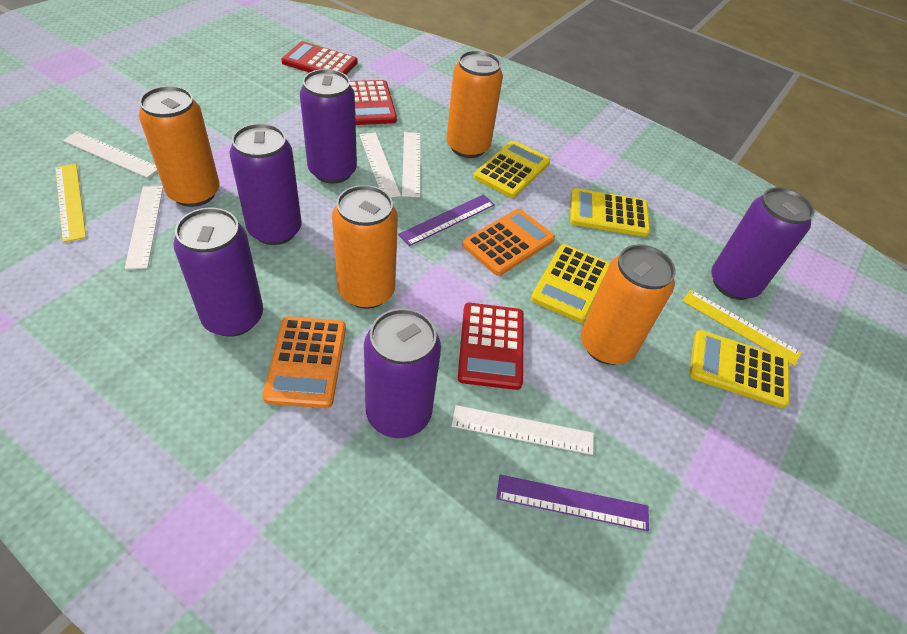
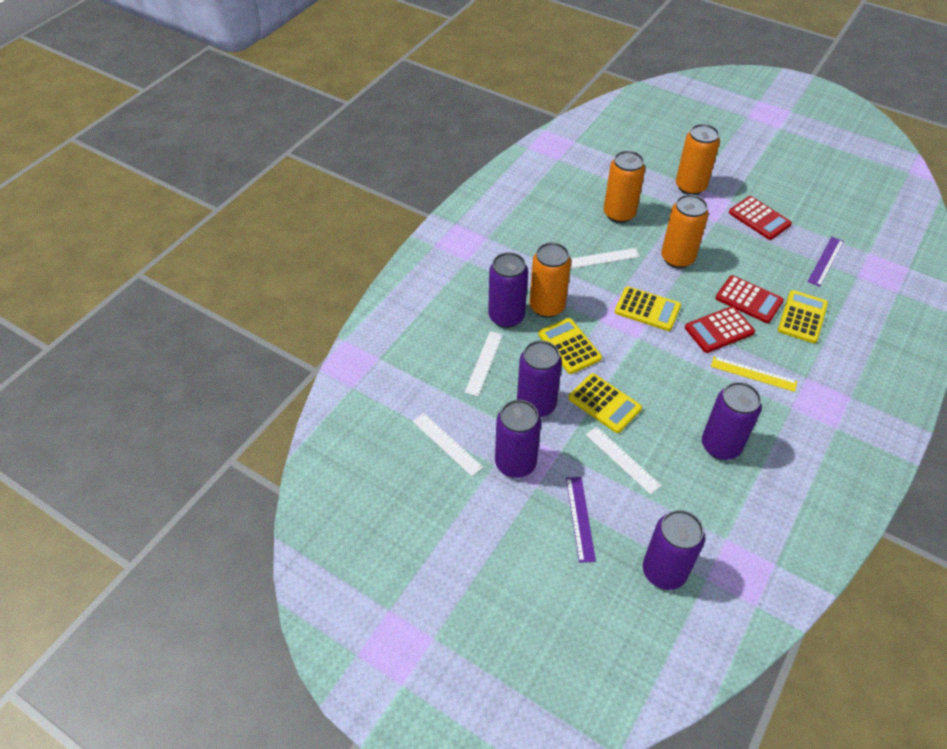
orange calculator: 2 -> 0
white ruler: 5 -> 4
yellow ruler: 2 -> 1

